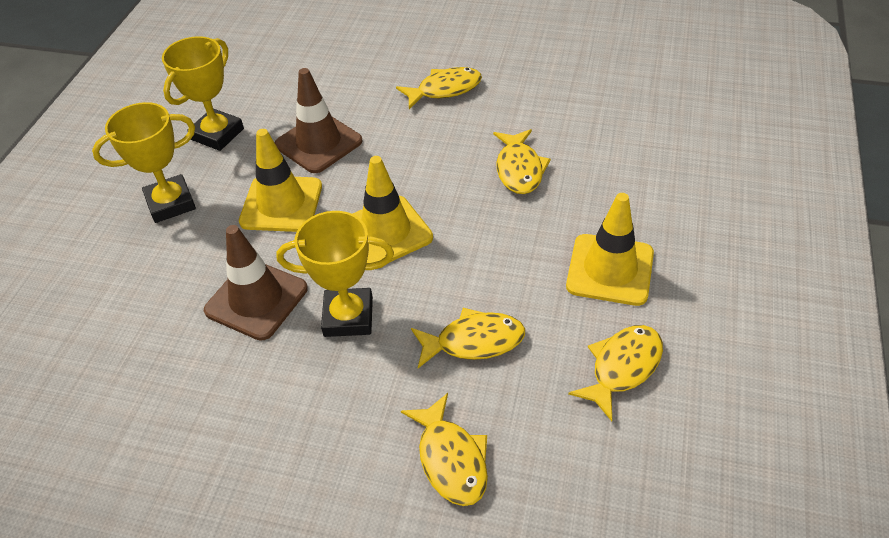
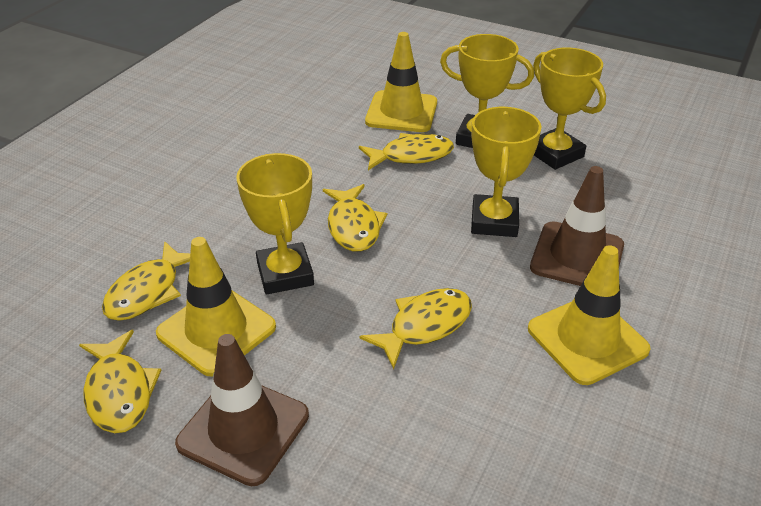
yellow trophy: 3 -> 4

